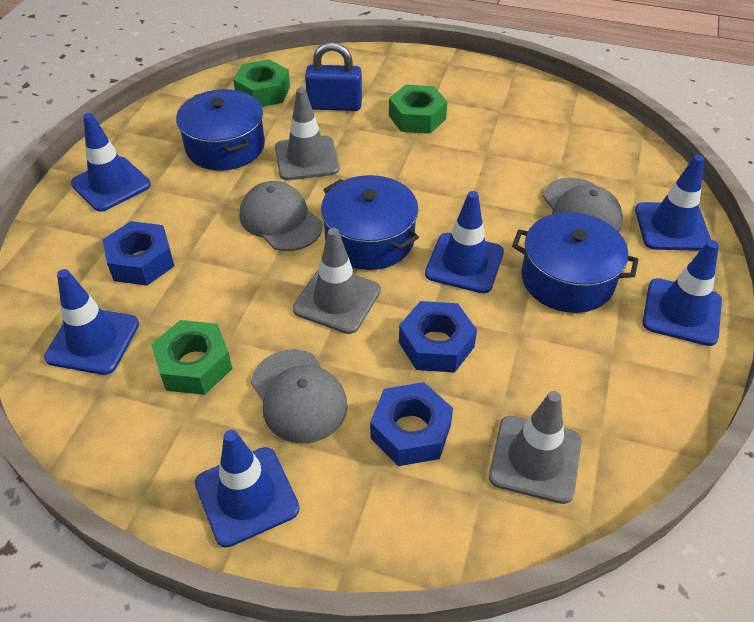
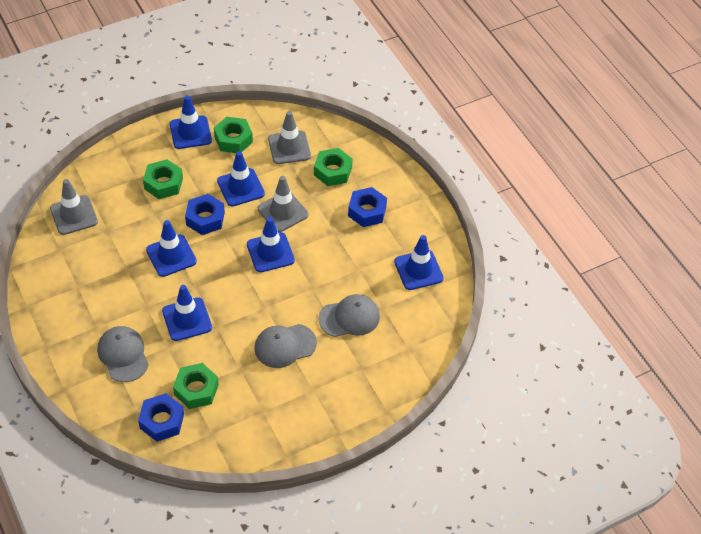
blue padlock: 1 -> 0
blue pot: 3 -> 0
green nut: 3 -> 4

